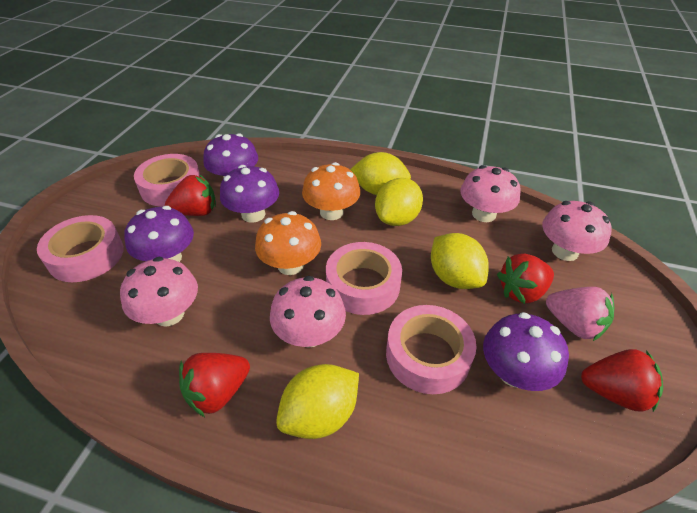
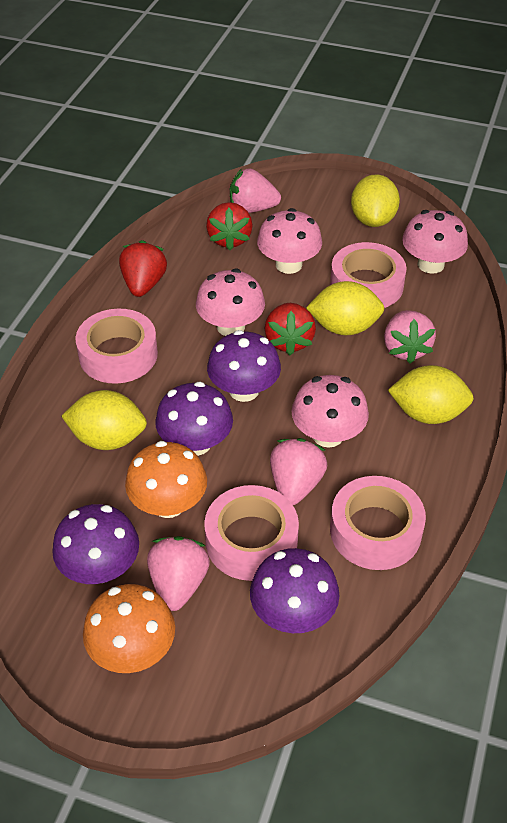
pink strawberry: 1 -> 4
red strawberry: 4 -> 3

